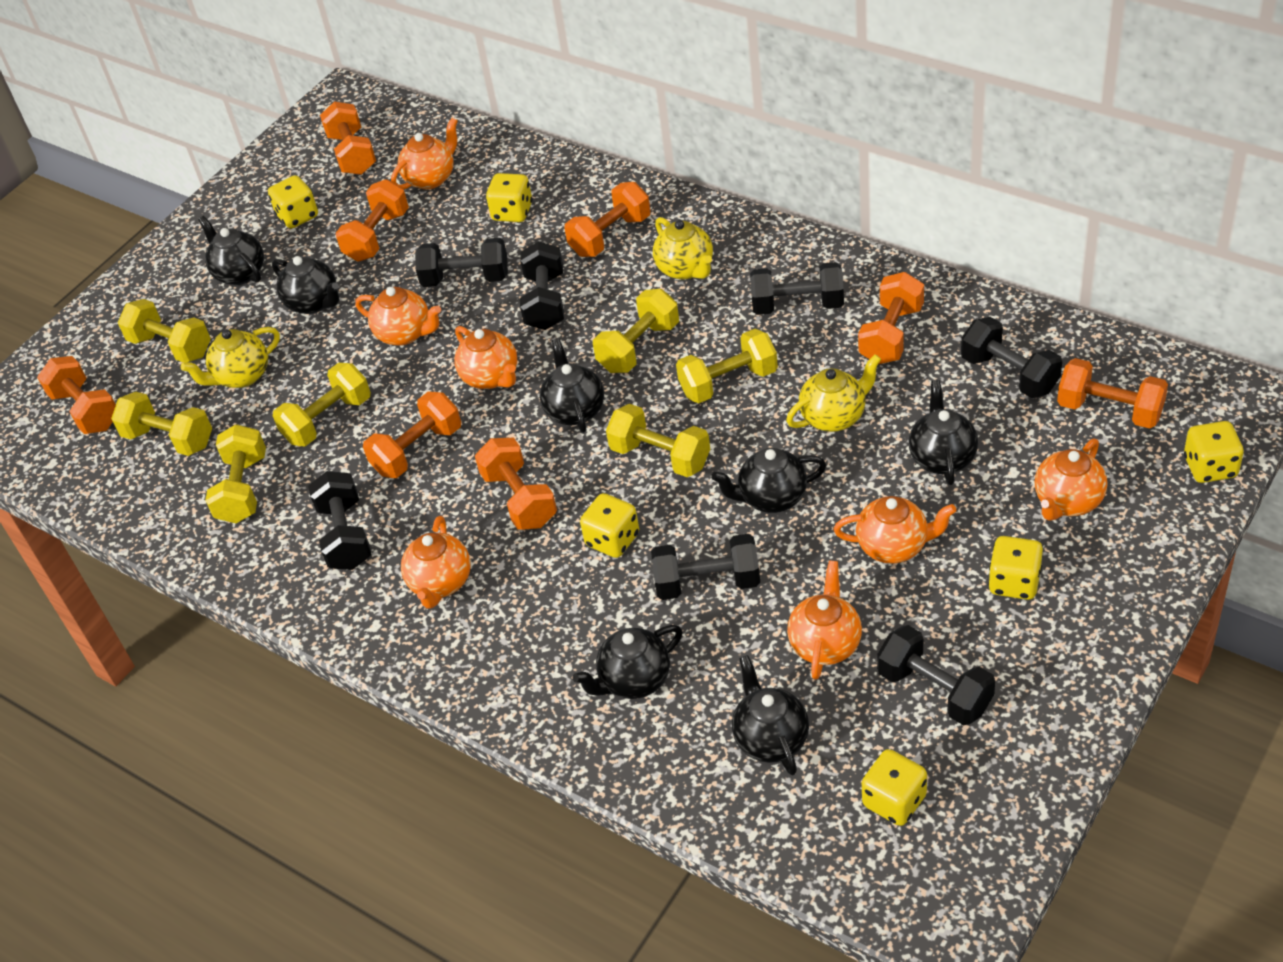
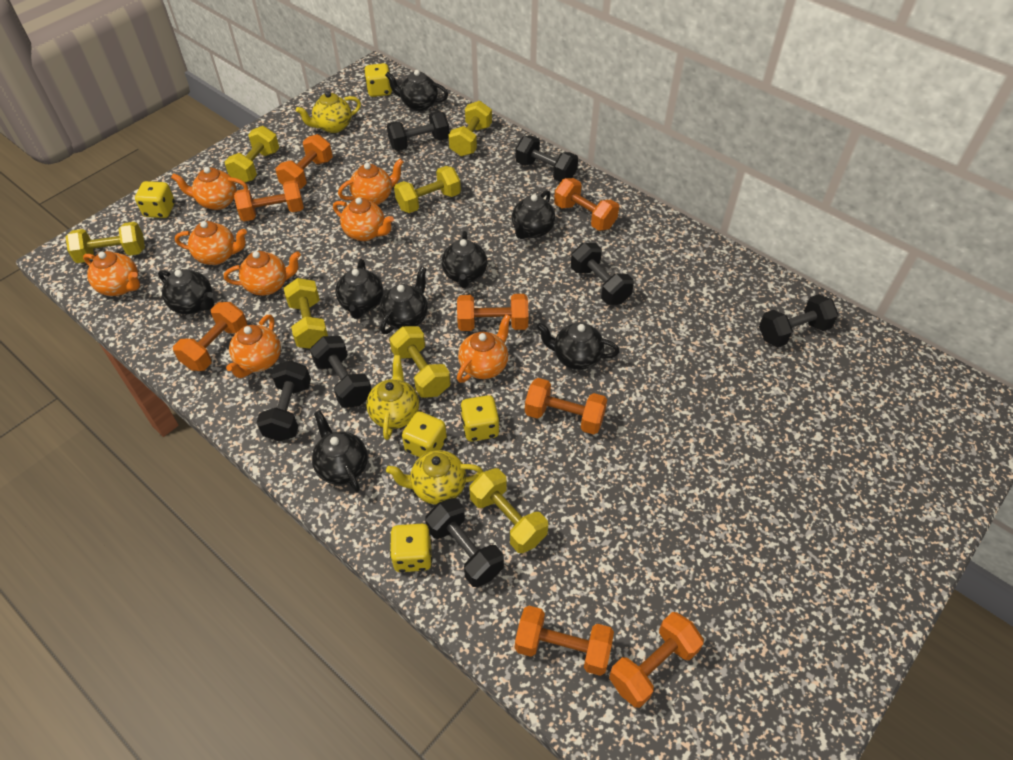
black teapot: 7 -> 8
orange teapot: 7 -> 8
yellow dice: 6 -> 5

